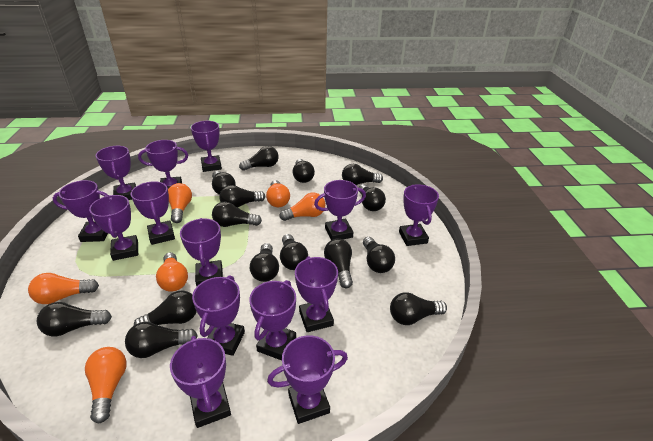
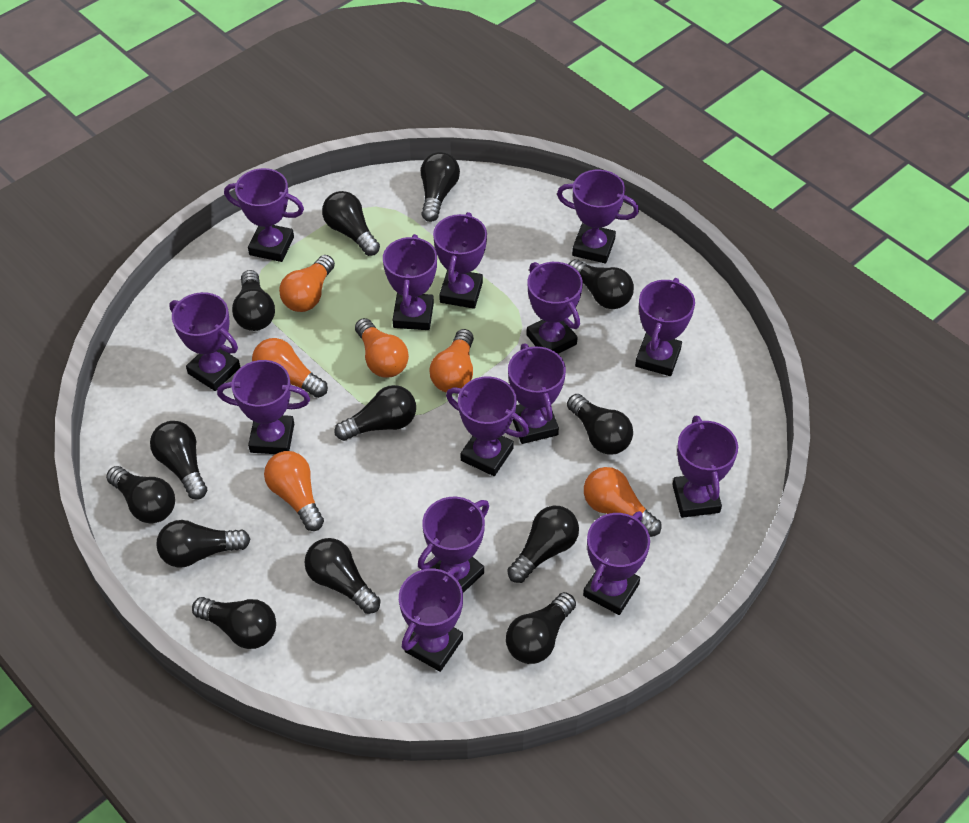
black light bulb: 15 -> 13

